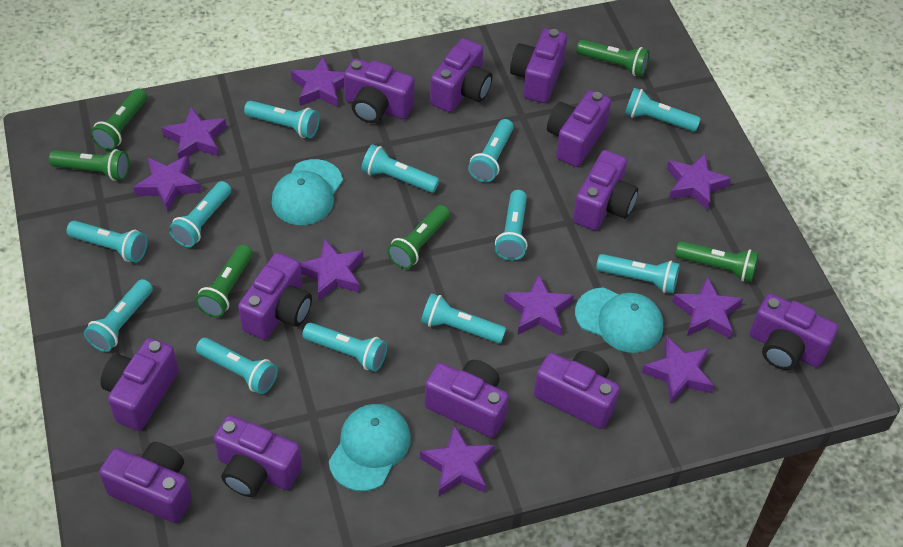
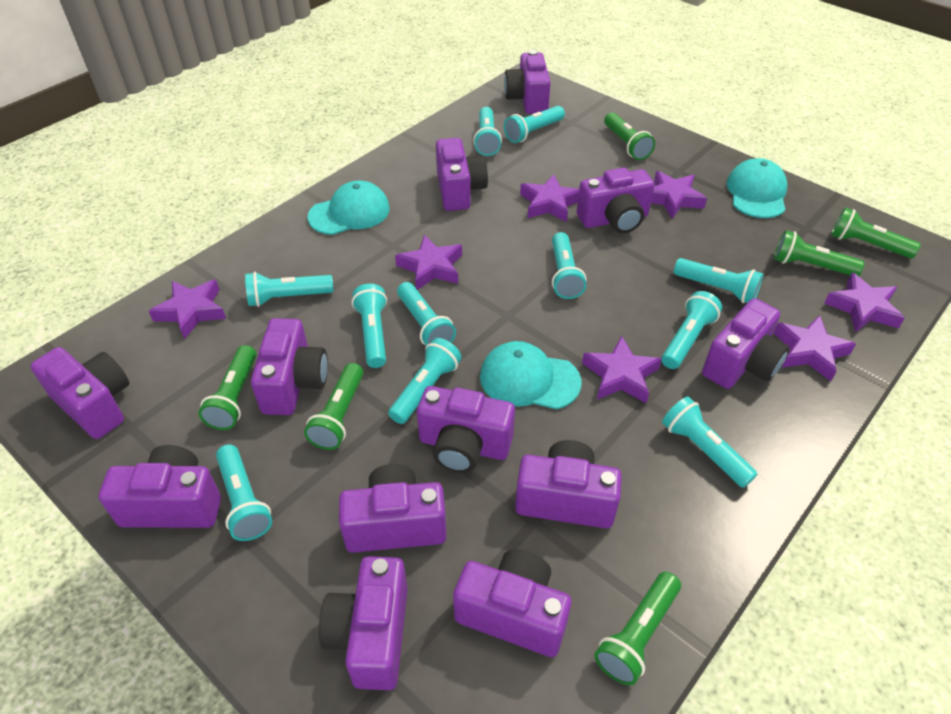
purple star: 9 -> 7
turquoise flashlight: 12 -> 11

